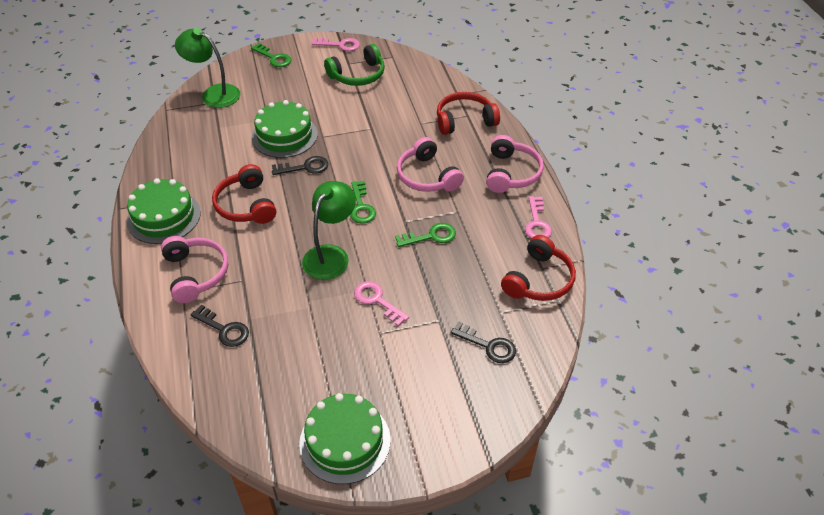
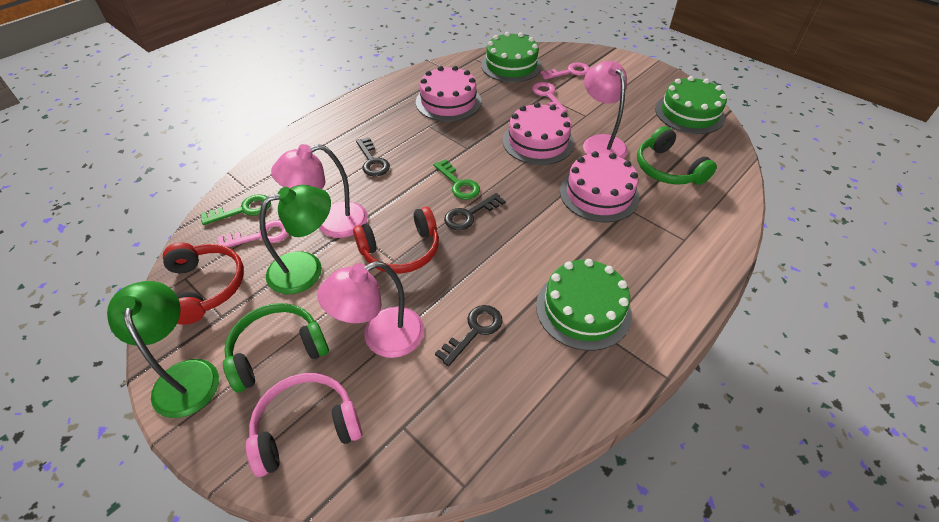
green headphones: 1 -> 2
green key: 3 -> 2
pink cake: 0 -> 3
pink headphones: 3 -> 1
pink lamp: 0 -> 3
red headphones: 3 -> 2

